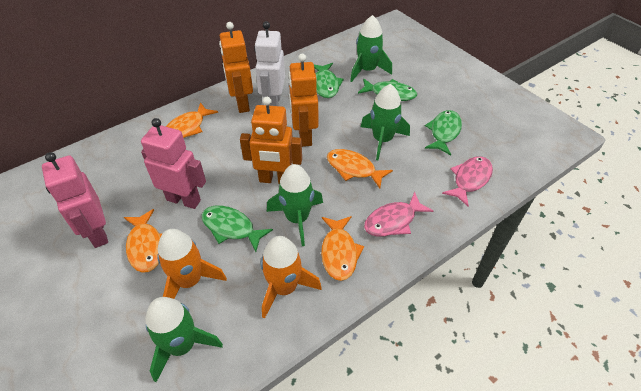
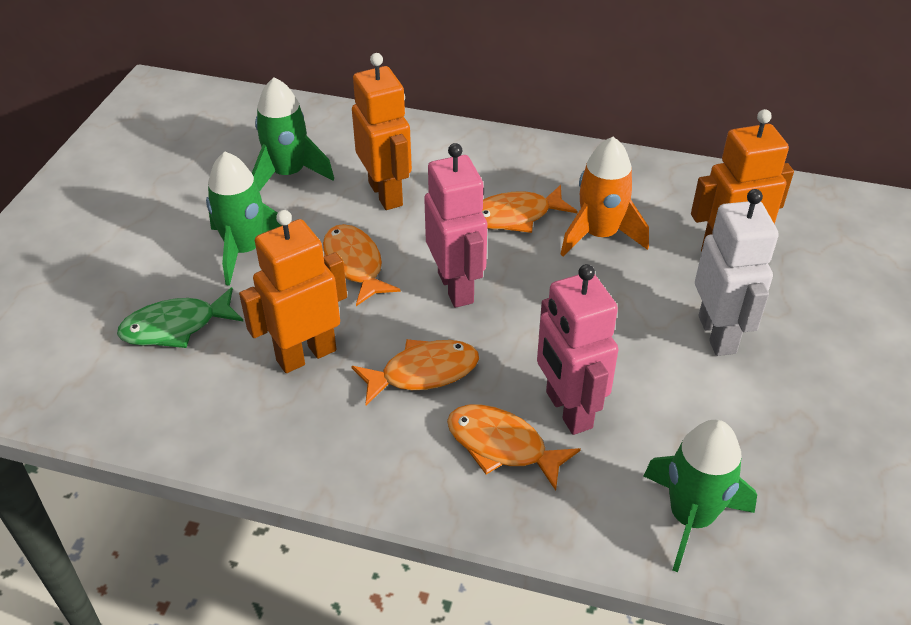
green fish: 4 -> 1
green rocket: 4 -> 3
orange rocket: 2 -> 1
pink fish: 2 -> 0

